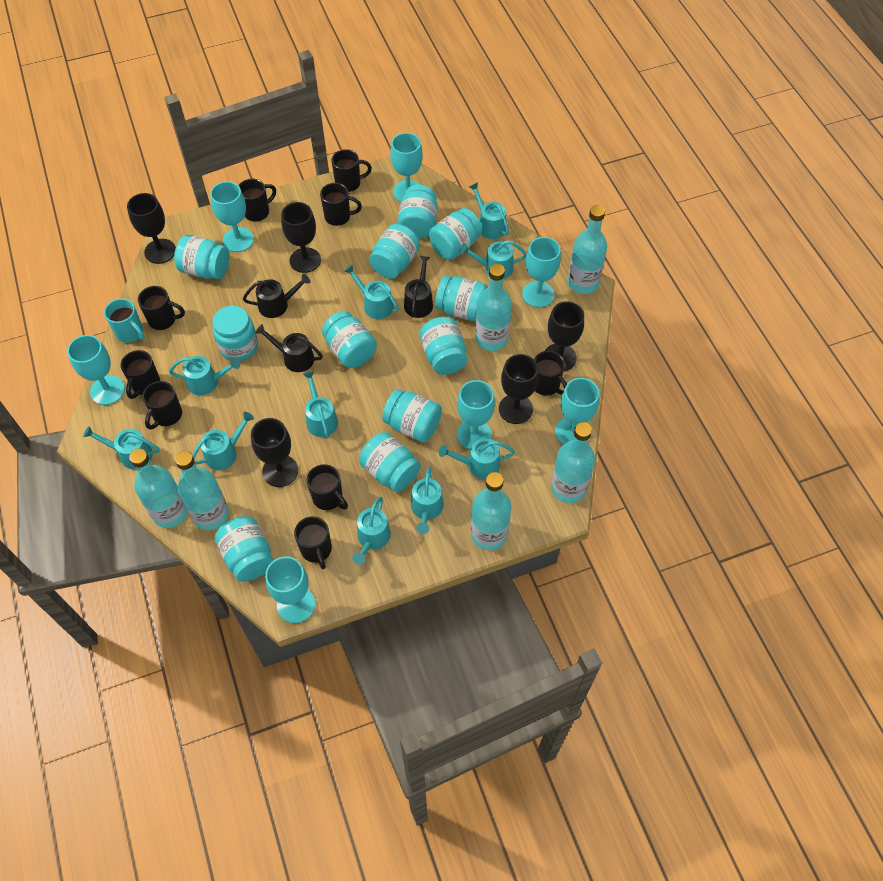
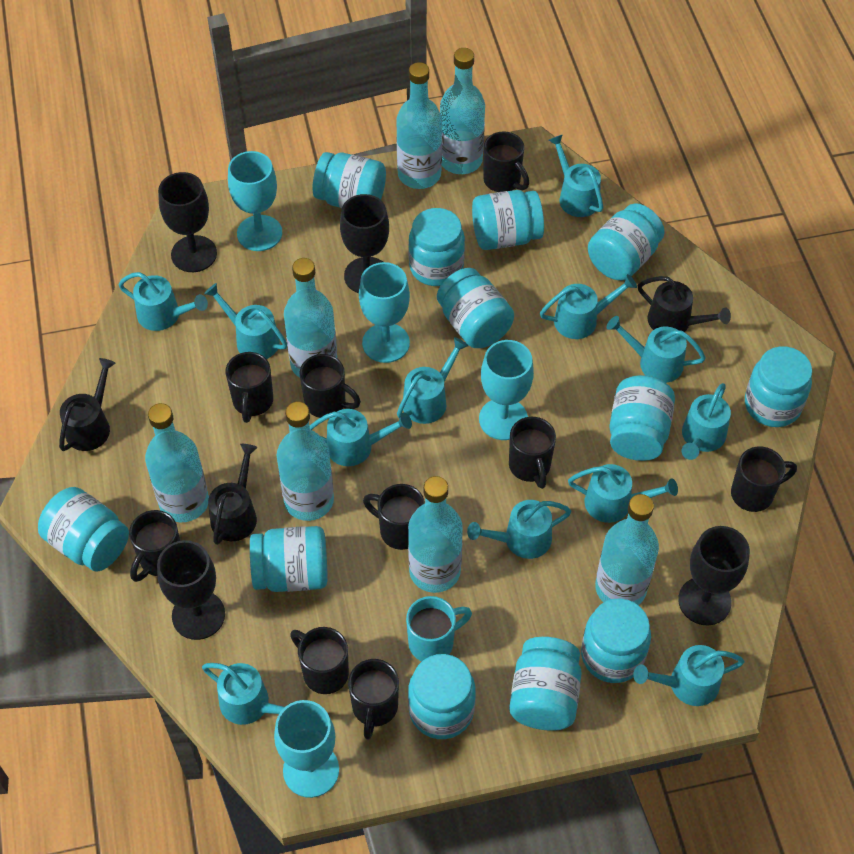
black goblet: 5 -> 4
turquoise bottle: 6 -> 7
turquoise goblet: 7 -> 4
turquoise jar: 11 -> 12
turquoise watering can: 10 -> 12

